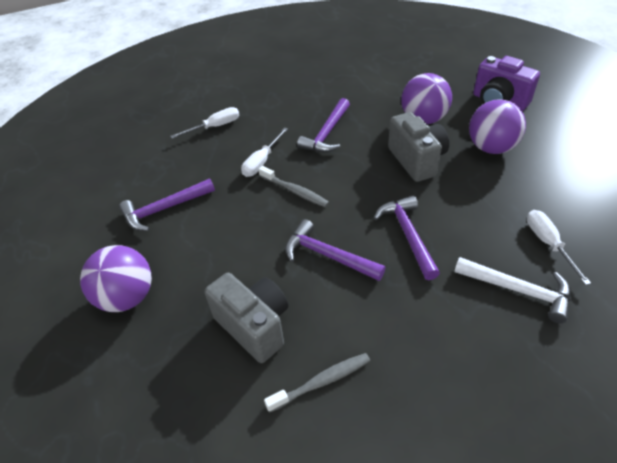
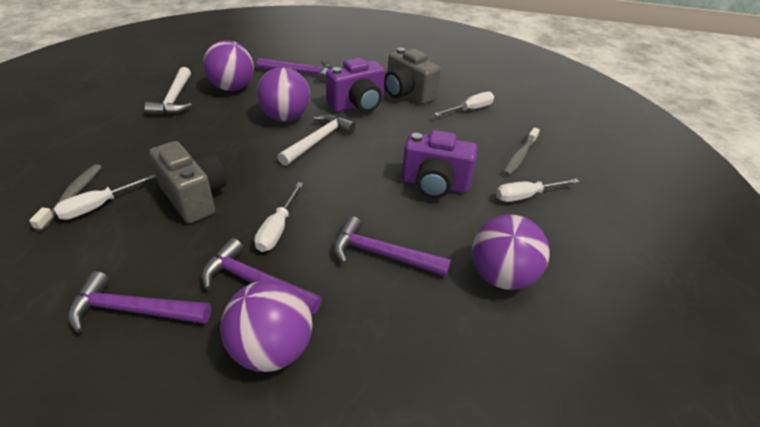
purple ball: 3 -> 4
purple camera: 1 -> 2
white hammer: 1 -> 2
white screwdriver: 3 -> 4

